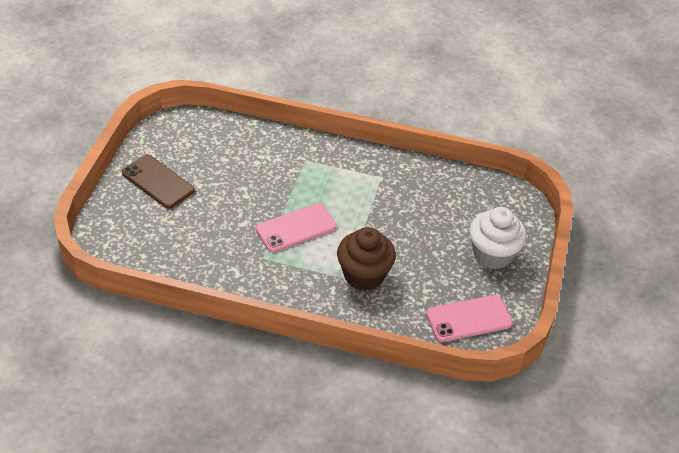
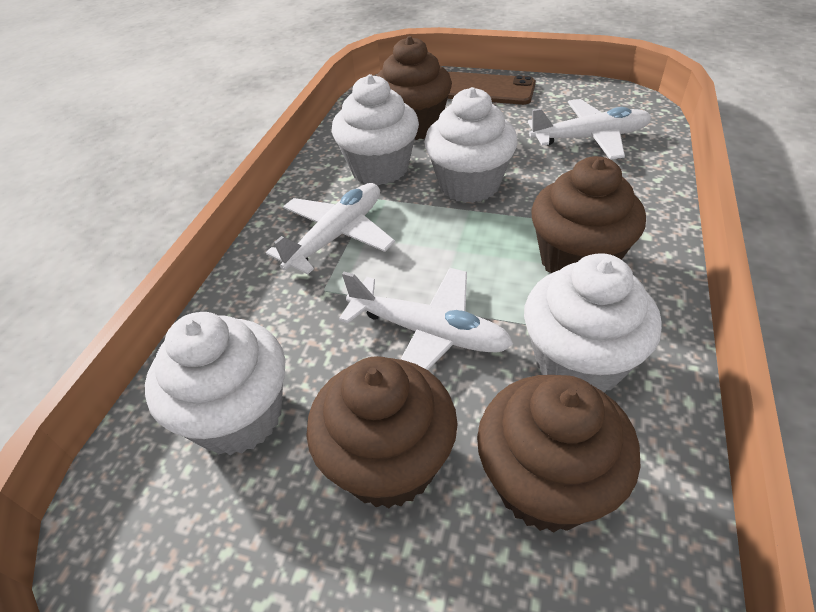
brown cupcake: 1 -> 4
pink phone: 2 -> 0
white cupcake: 1 -> 4
white plane: 0 -> 3

